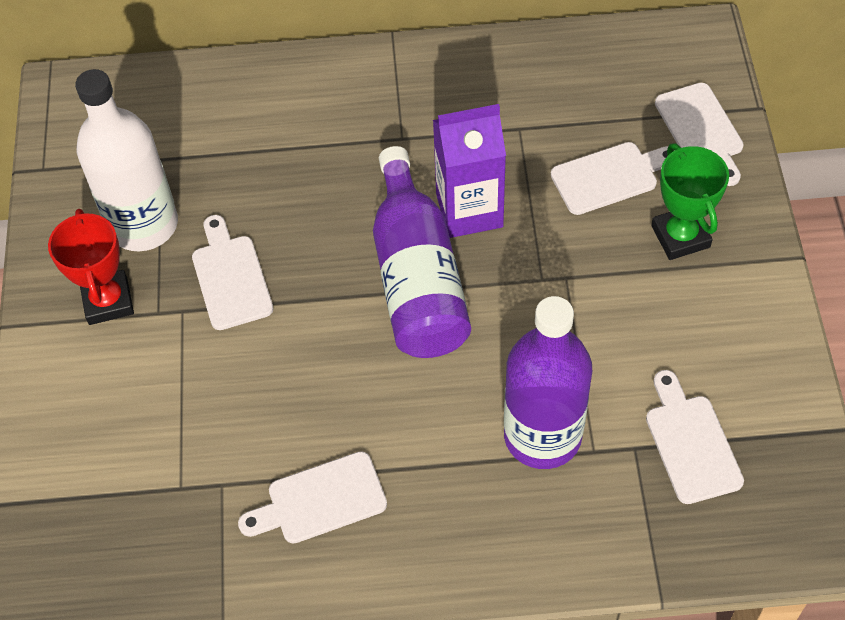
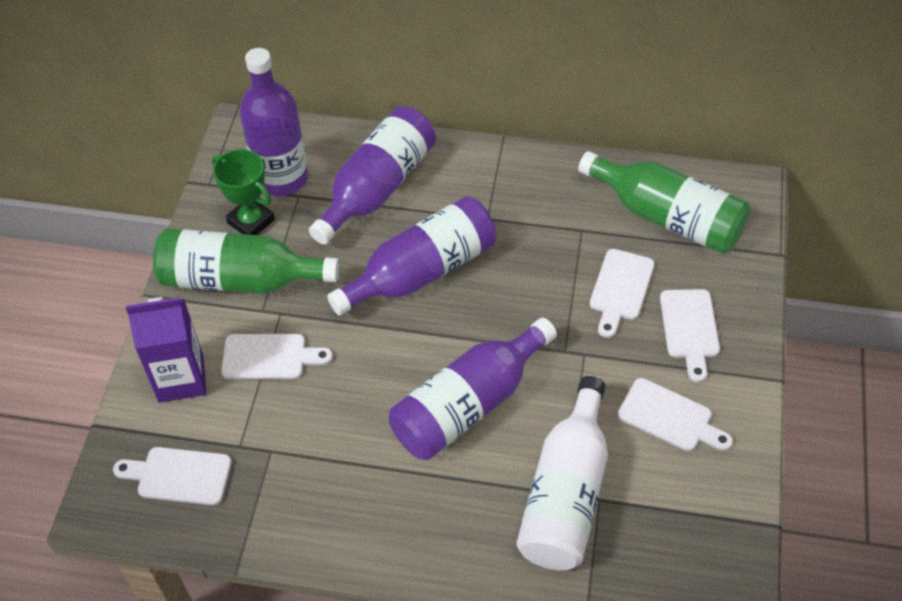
green bottle: 0 -> 2
purple bottle: 2 -> 4
red trophy: 1 -> 0

